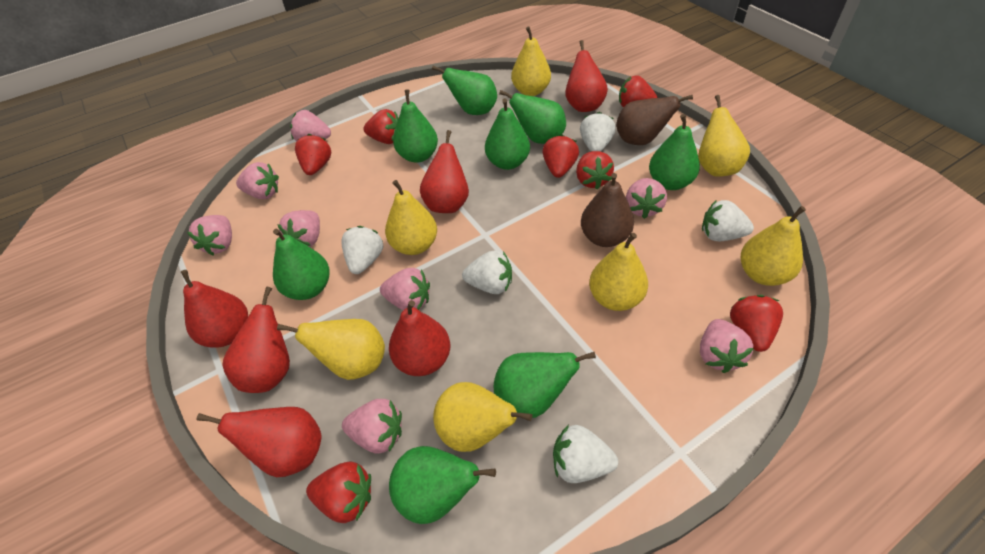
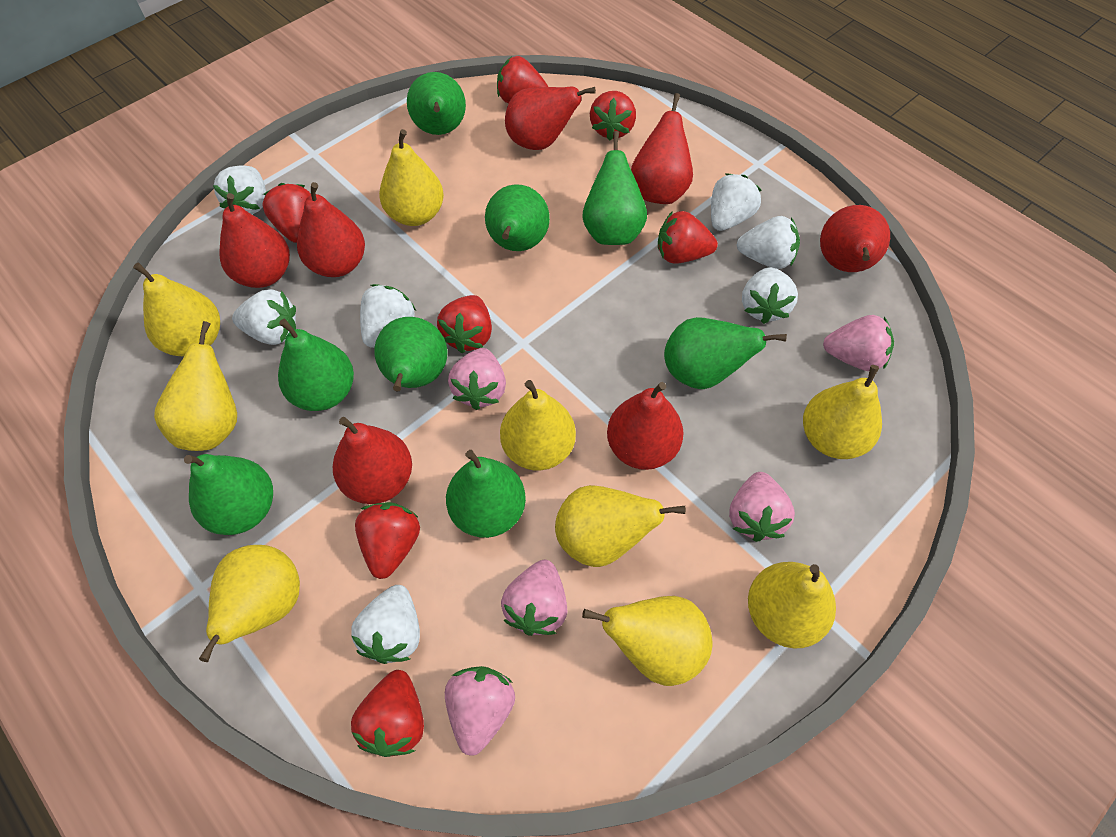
brown pear: 2 -> 0
pink strawberry: 8 -> 5
red pear: 6 -> 7
white strawberry: 5 -> 7
yellow pear: 7 -> 9

